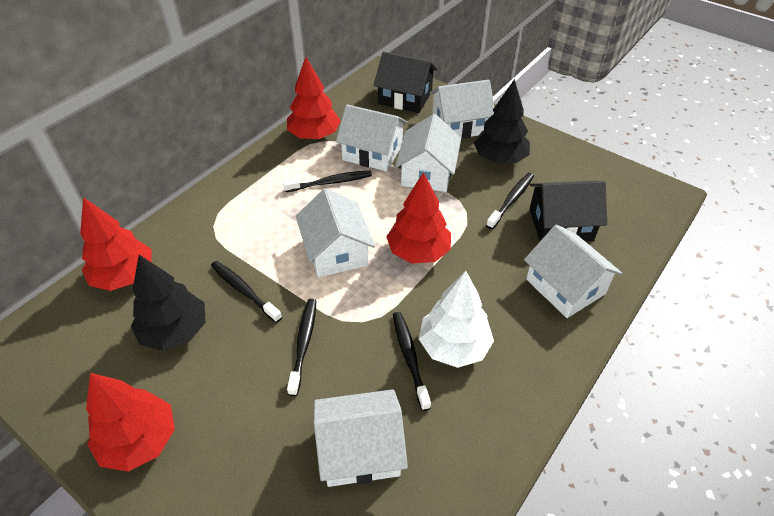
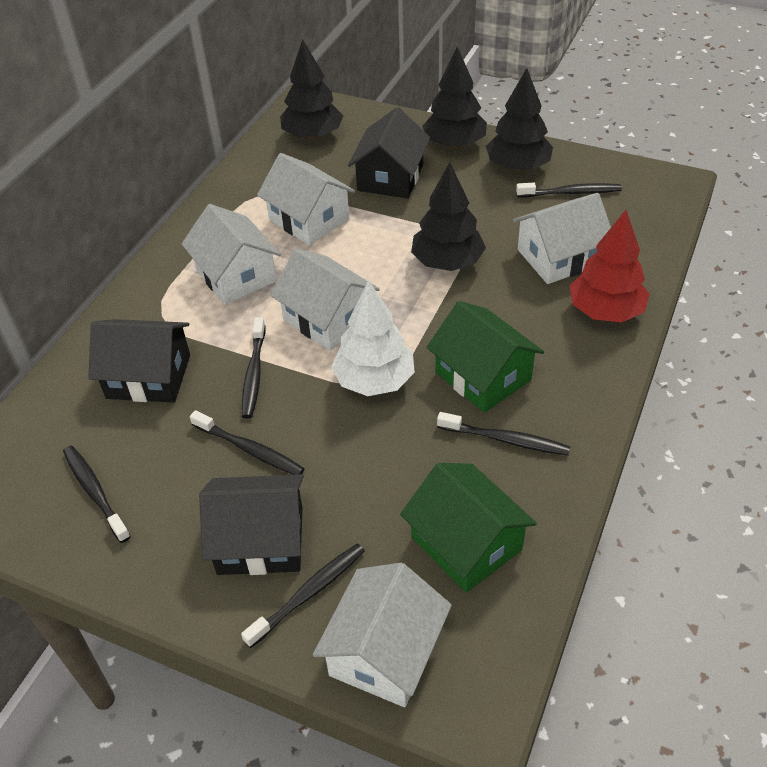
black house: 2 -> 3
black toothbrush: 5 -> 6
black tree: 2 -> 4
green house: 0 -> 2
red tree: 4 -> 1
white house: 6 -> 5

